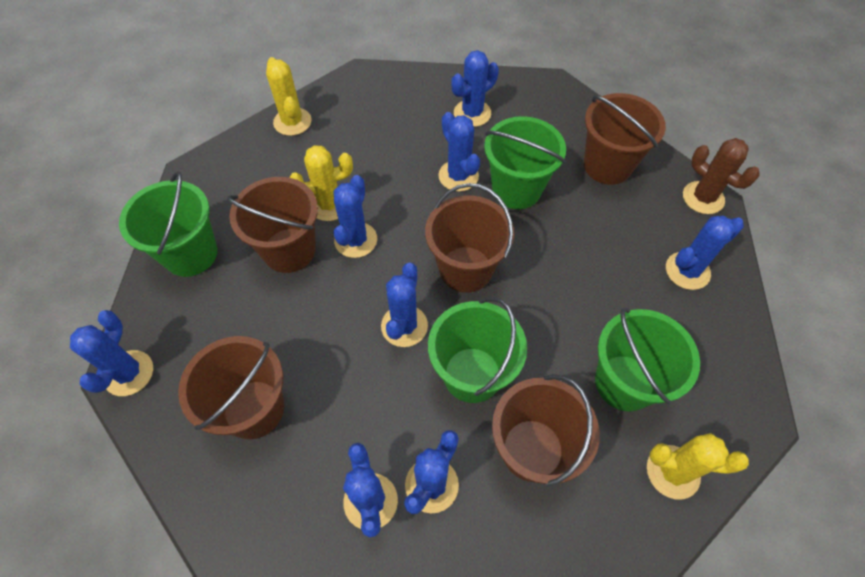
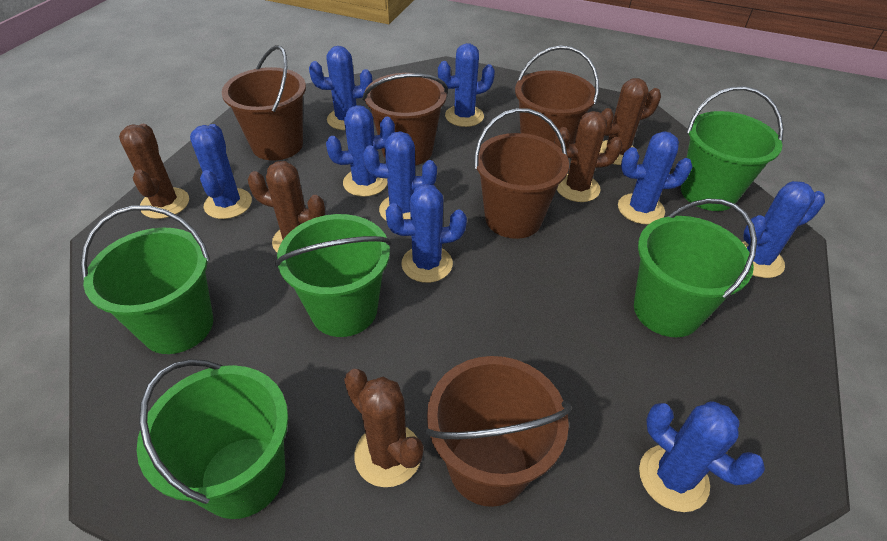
blue cactus: 8 -> 9
brown cactus: 1 -> 5
green bucket: 4 -> 5
yellow cactus: 3 -> 0

